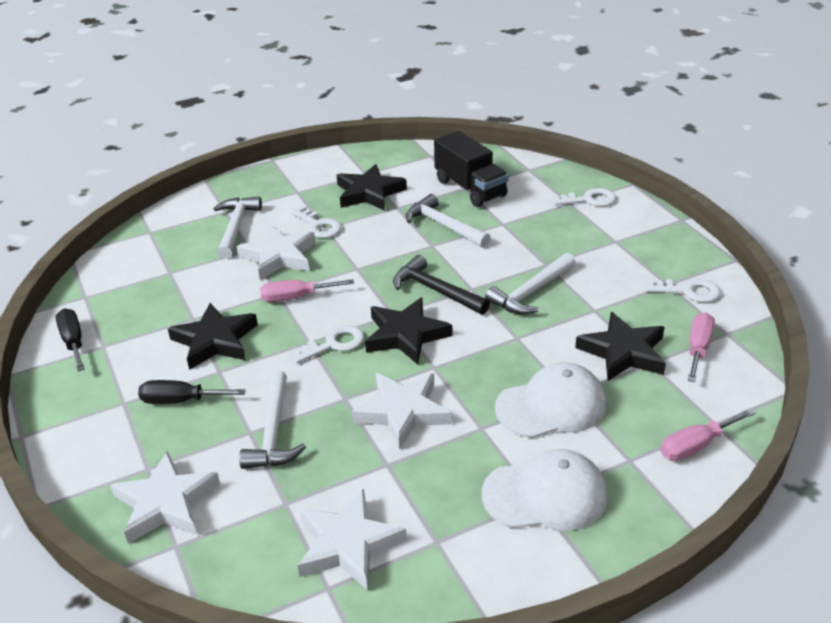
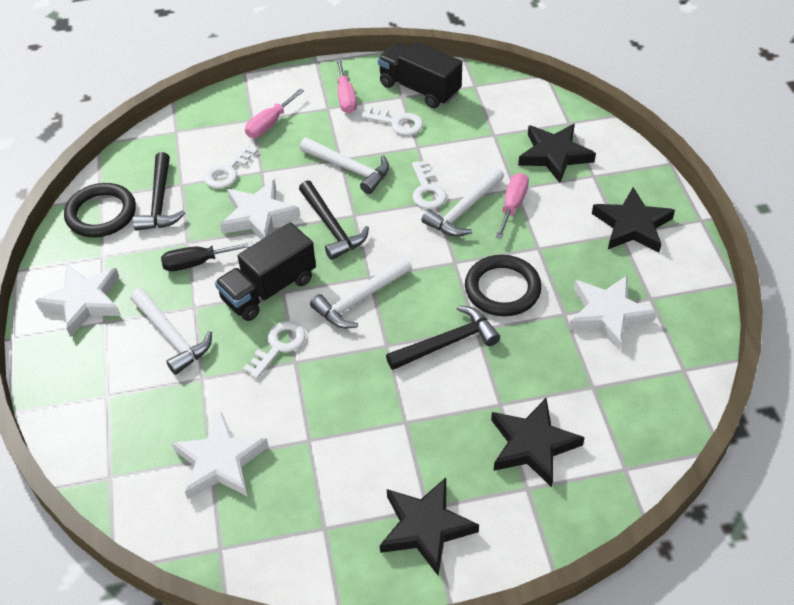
black hammer: 1 -> 3
black ring: 0 -> 2
black screwdriver: 2 -> 1
black truck: 1 -> 2
white cap: 2 -> 0

